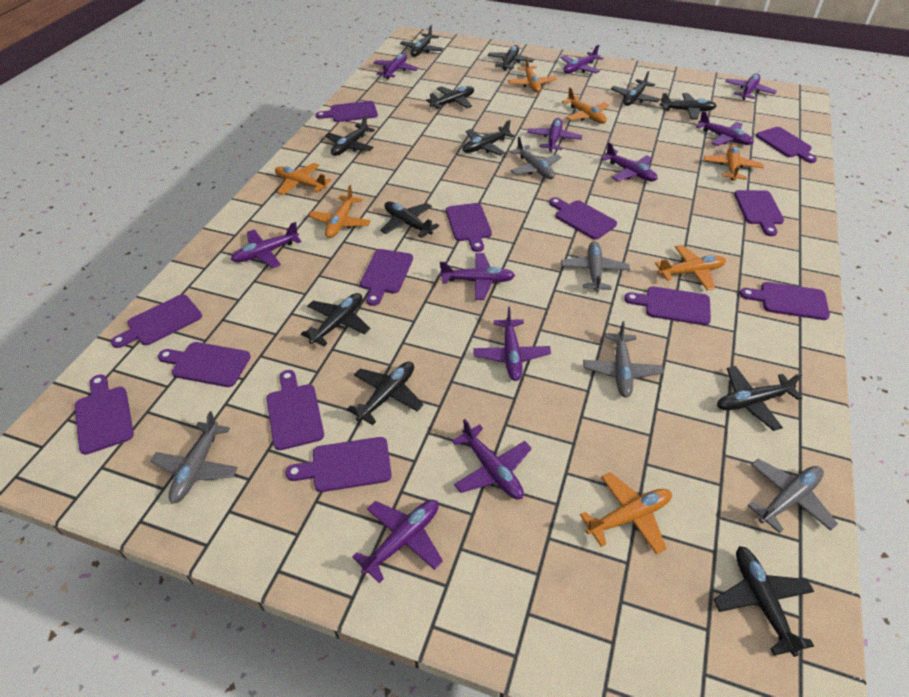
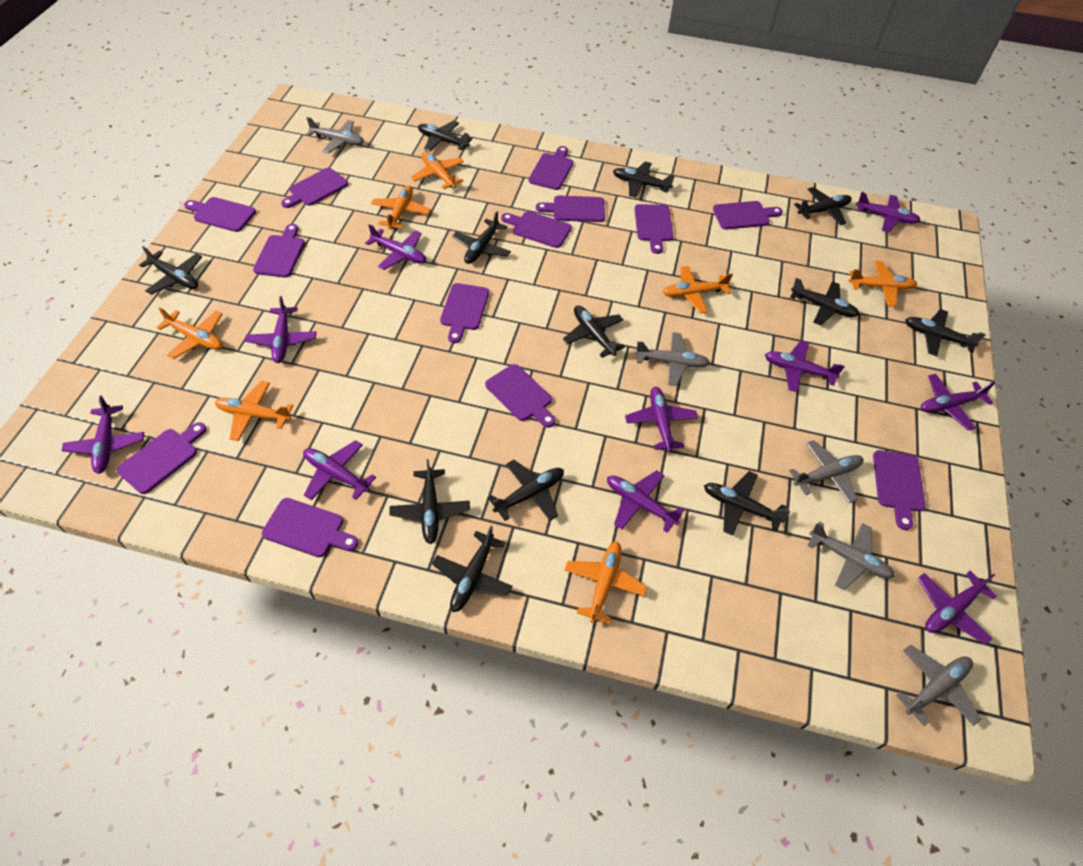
purple plane: 11 -> 10

